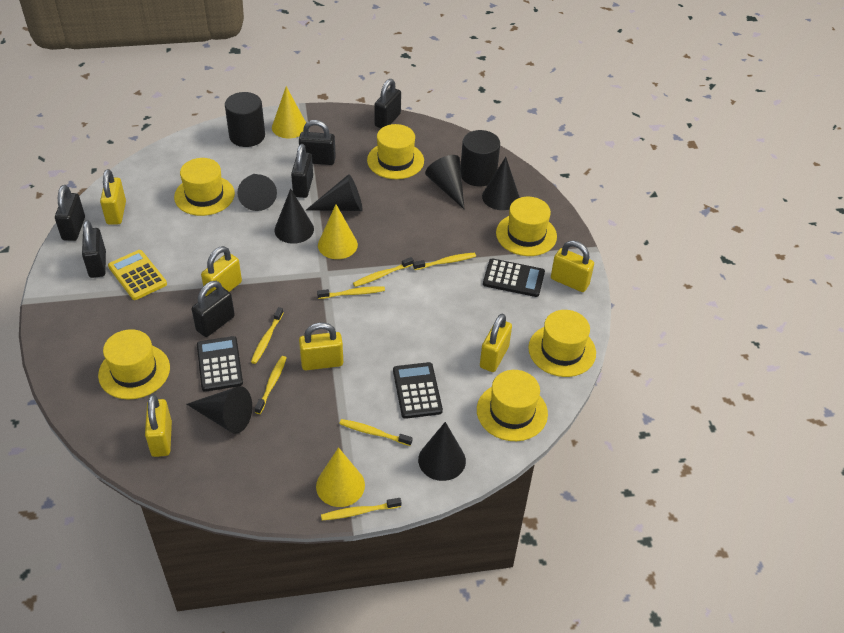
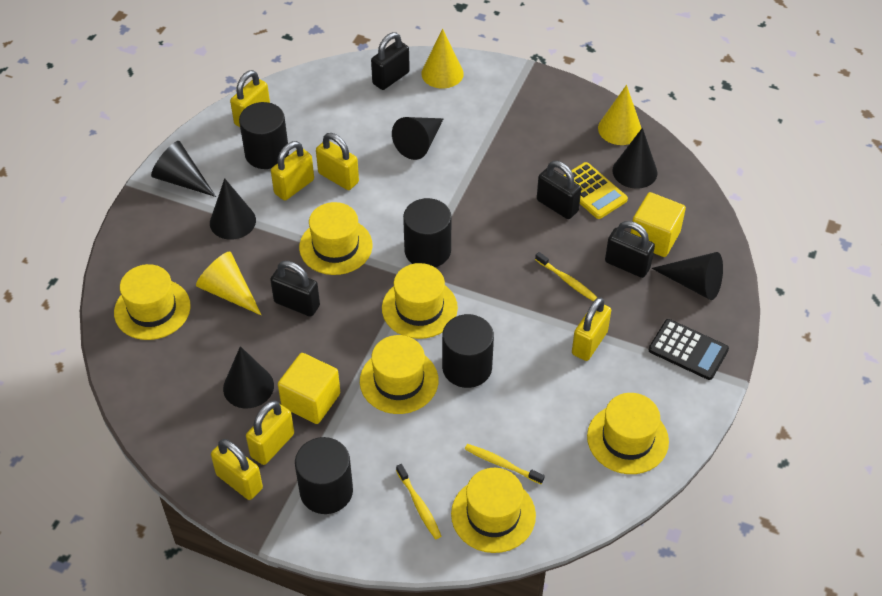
black calculator: 3 -> 1
black cone: 7 -> 6
black cylinder: 2 -> 4
black padlock: 6 -> 4
yellow cube: 0 -> 2
yellow toothbrush: 7 -> 3

